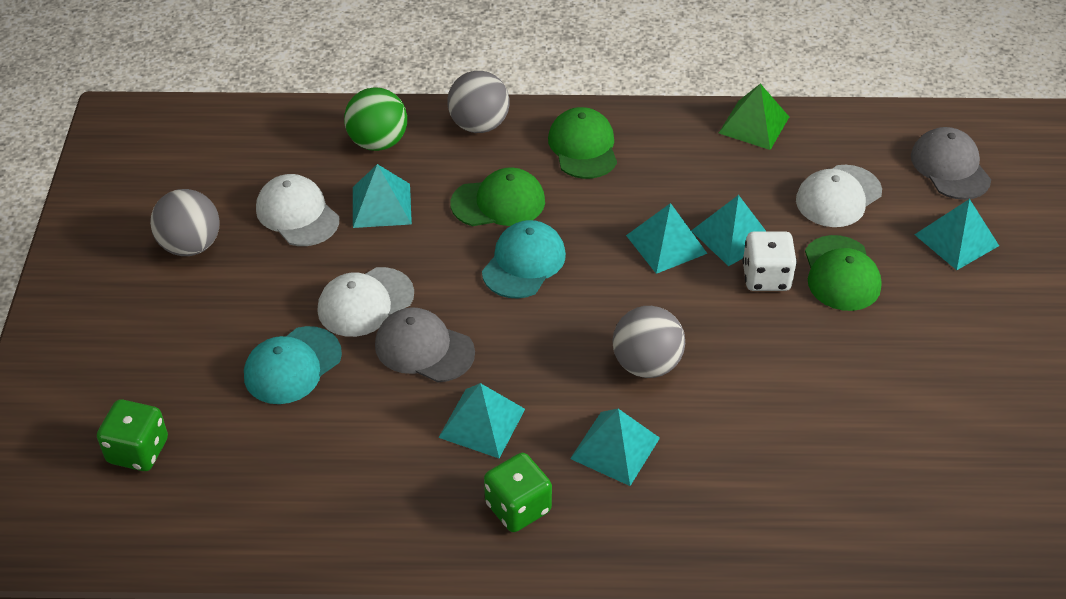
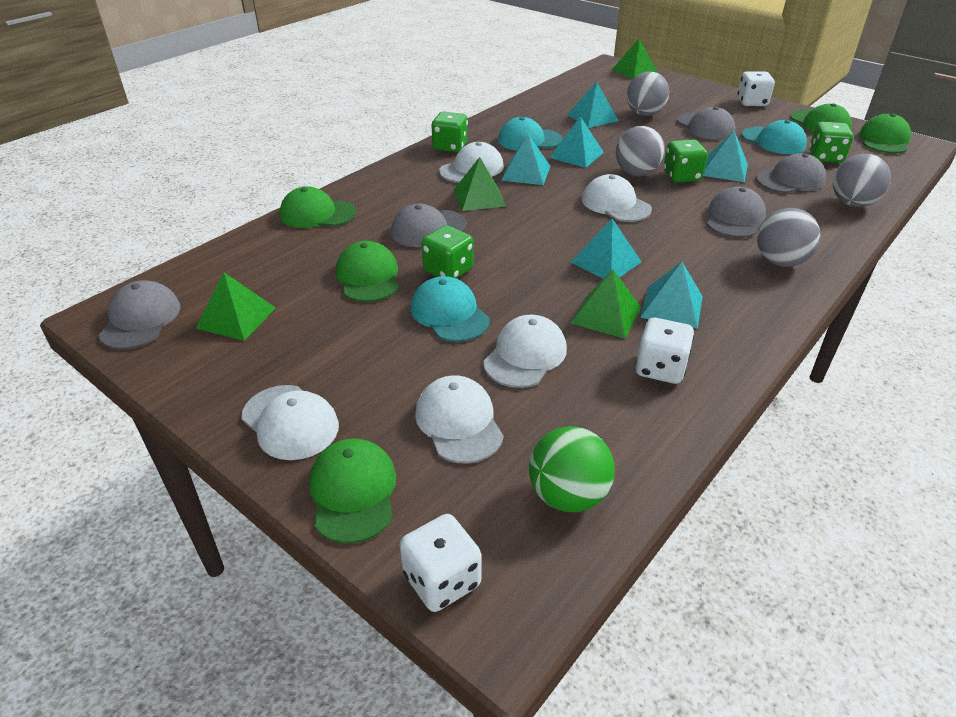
green cap: 3 -> 5
green dice: 2 -> 4
green pyramid: 1 -> 4
grey ball: 3 -> 4
grey cap: 2 -> 5
turquoise cap: 2 -> 3
white cap: 3 -> 5
white dice: 1 -> 3

